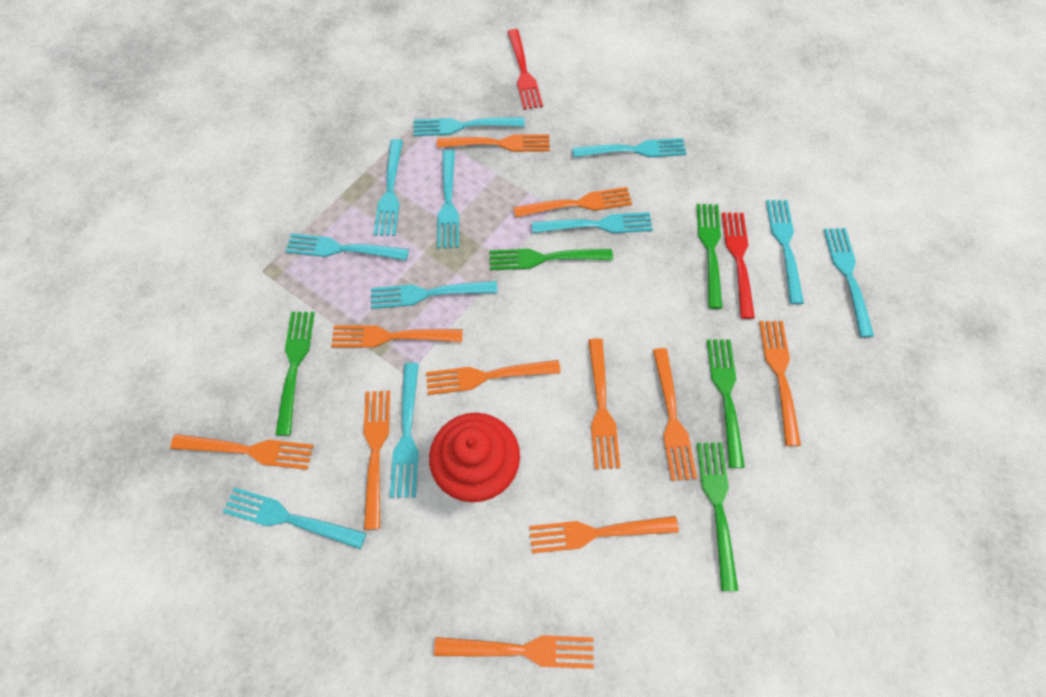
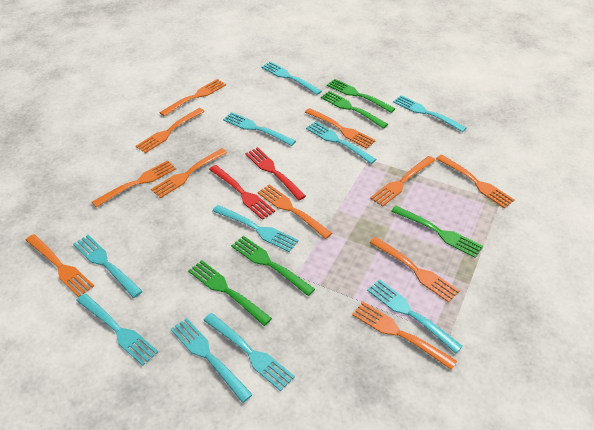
red cupcake: 1 -> 0
turquoise fork: 11 -> 10

